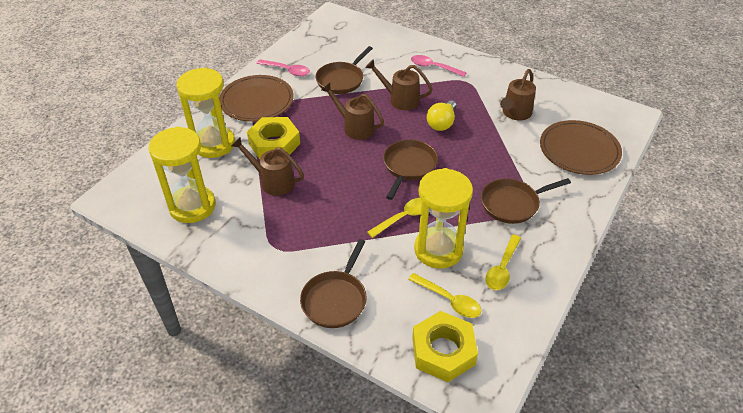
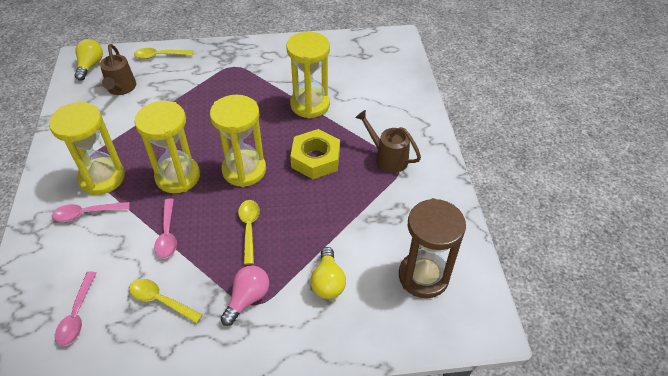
brown hourglass: 0 -> 1
brown pan: 4 -> 0
brown plate: 2 -> 0
brown watering can: 4 -> 2
pink light bulb: 0 -> 1
pink spoon: 2 -> 3
yellow hourglass: 3 -> 4
yellow light bulb: 1 -> 2
yellow nut: 2 -> 1

